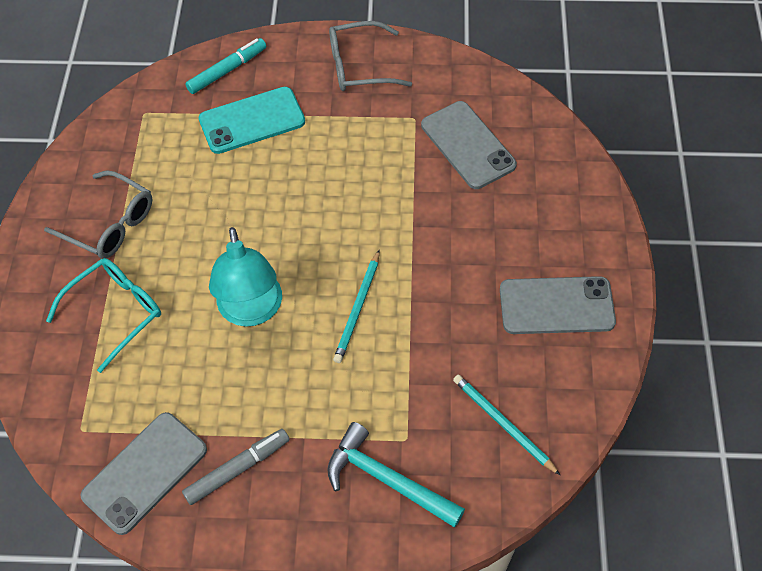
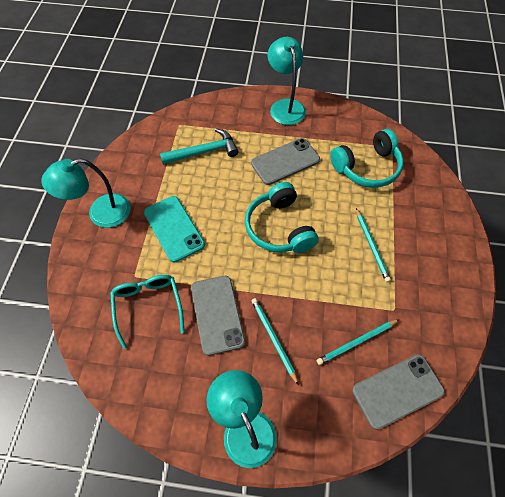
grey glasses: 2 -> 0
grey marker: 1 -> 0
turquoise headphones: 0 -> 2
turquoise lamp: 1 -> 3
turquoise marker: 1 -> 0
turquoise pencil: 2 -> 3

